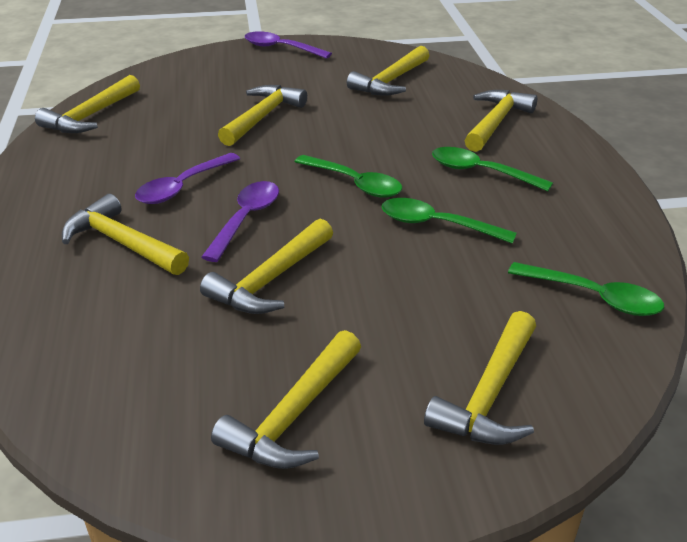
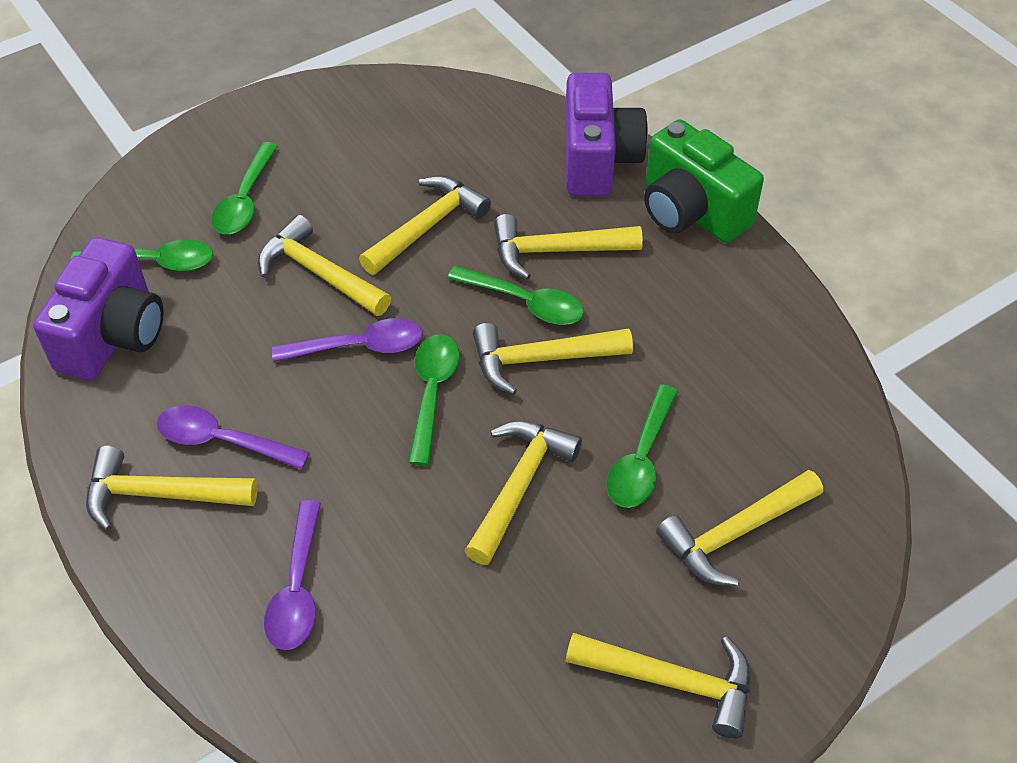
green camera: 0 -> 1
green spoon: 4 -> 5
purple camera: 0 -> 2

